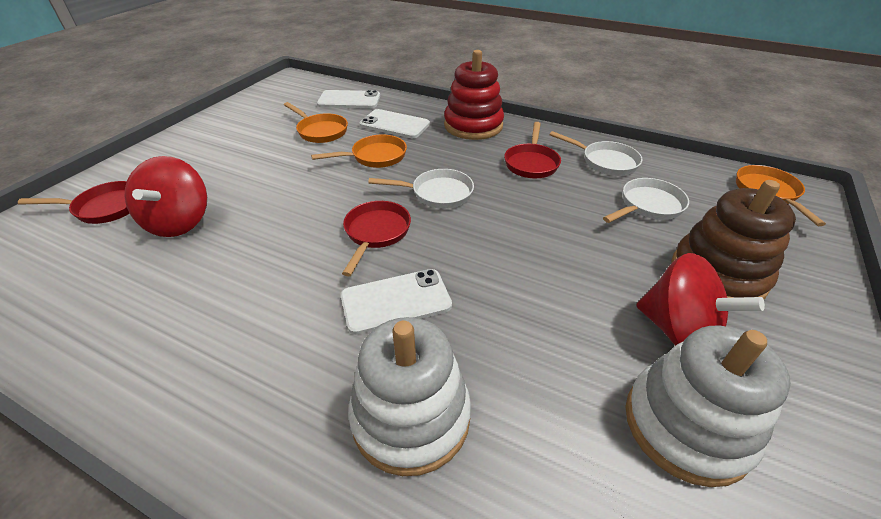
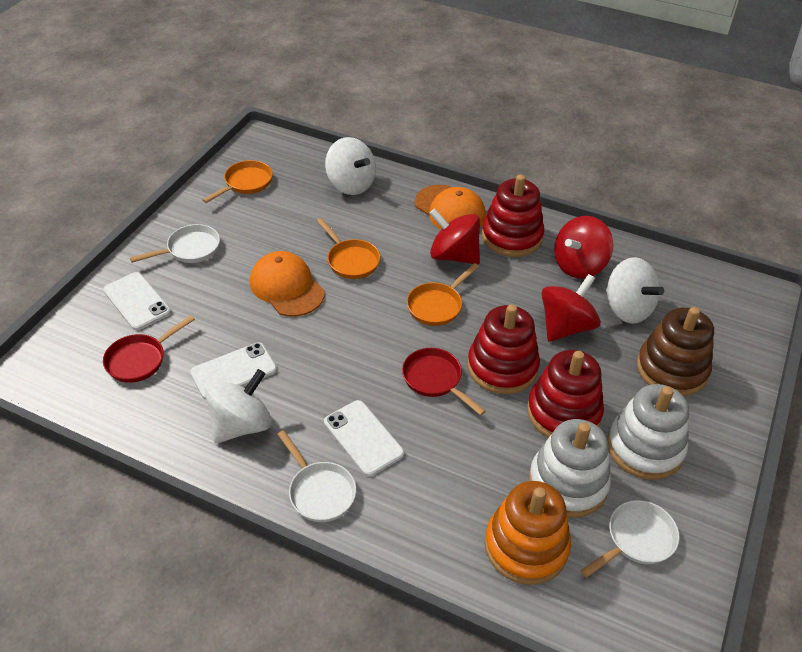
orange cap: 0 -> 2
orange stacking toy: 0 -> 1
red pan: 3 -> 2
red spinning top: 2 -> 3
red stacking toy: 1 -> 3
white spinning top: 0 -> 3

